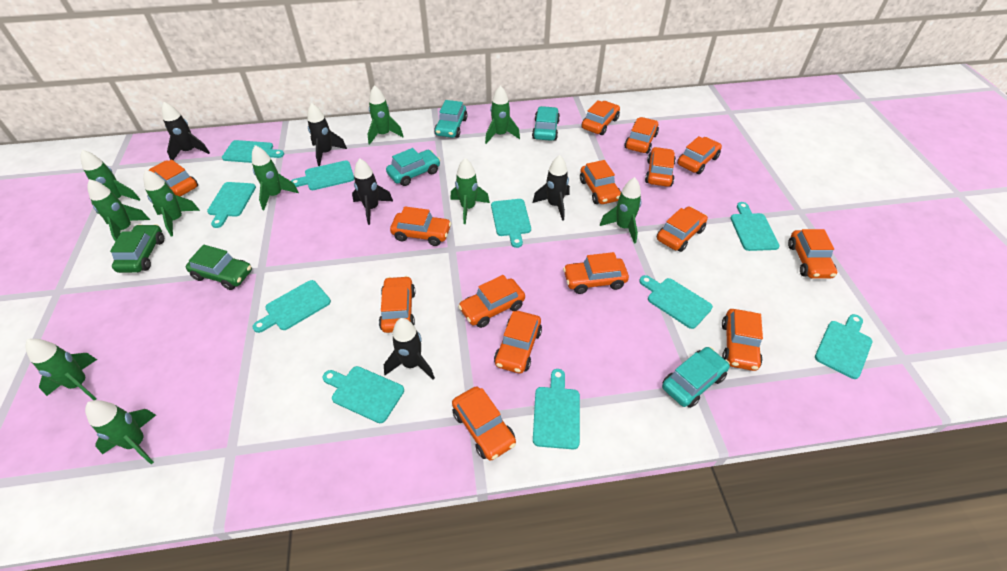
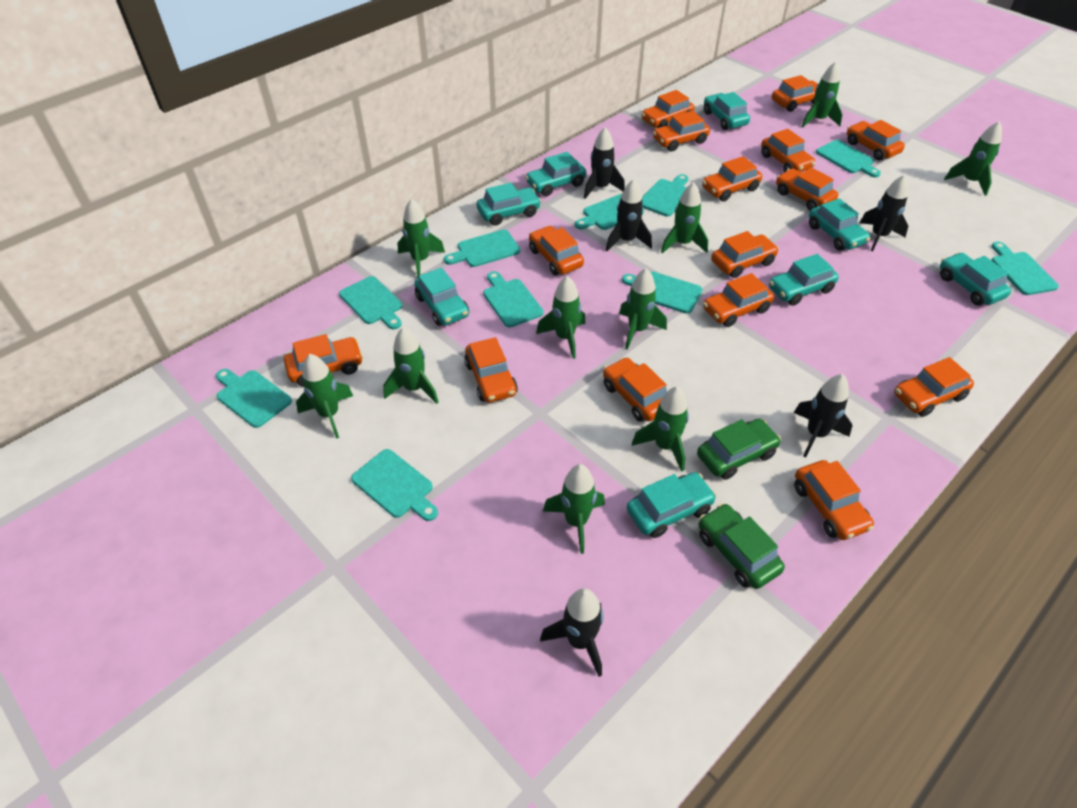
turquoise car: 4 -> 8

